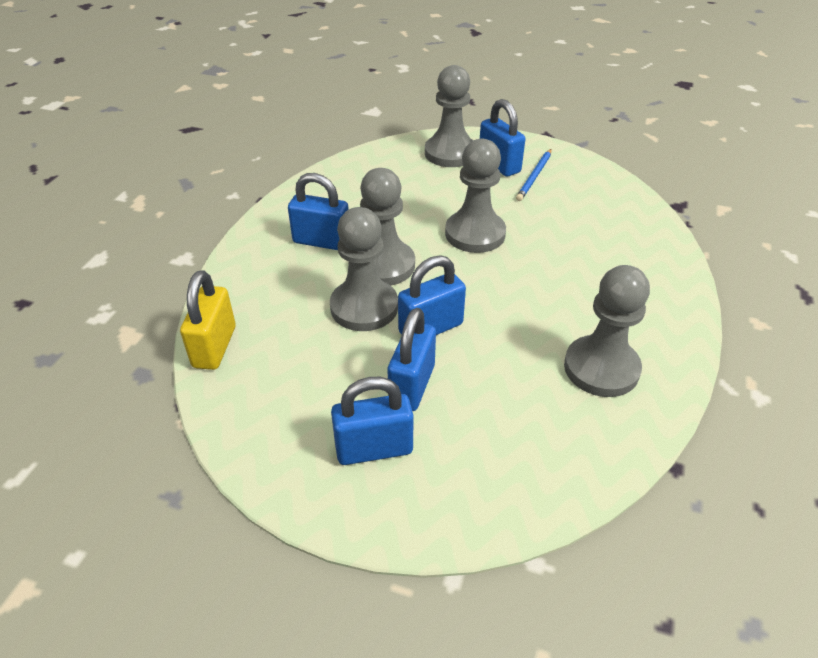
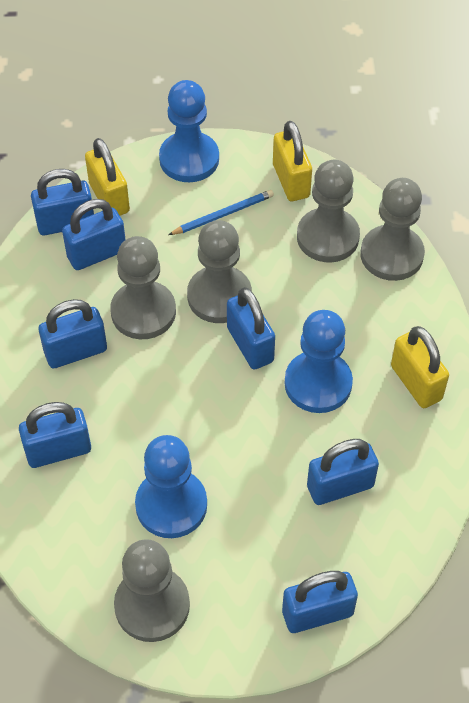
blue padlock: 5 -> 7
blue pawn: 0 -> 3
yellow padlock: 1 -> 3

